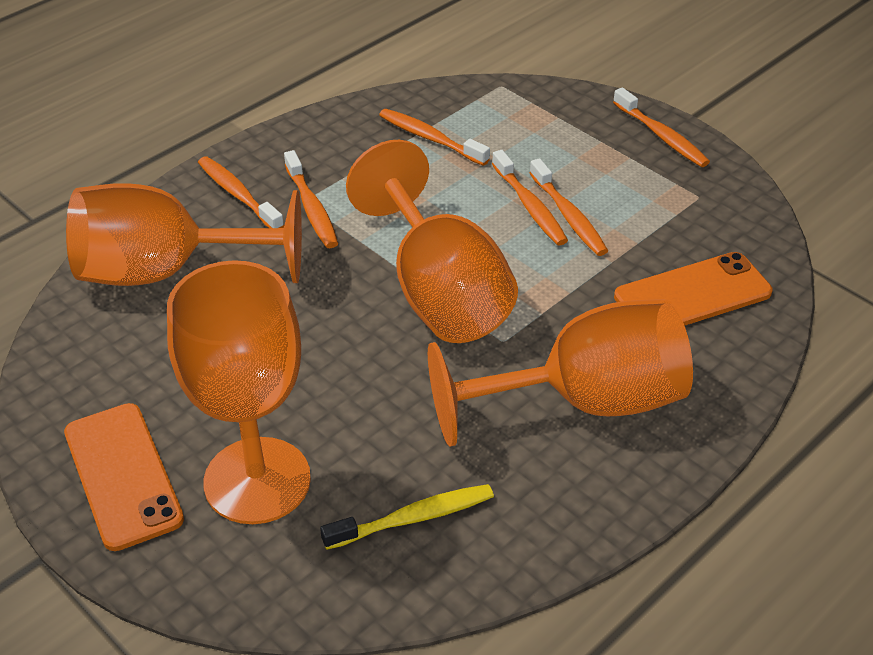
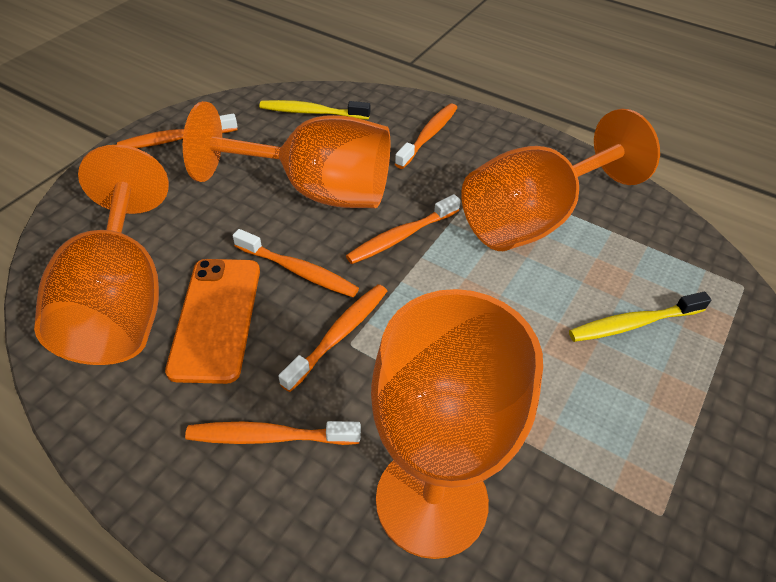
orange phone: 2 -> 1
yellow toothbrush: 1 -> 2

